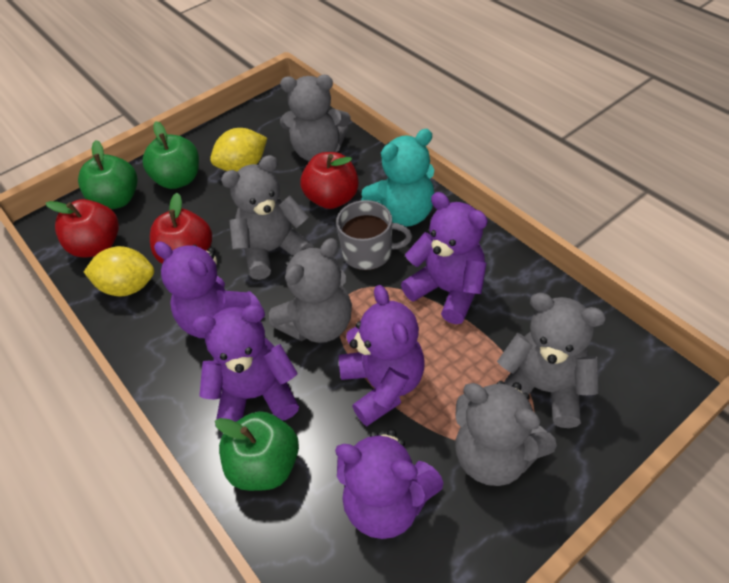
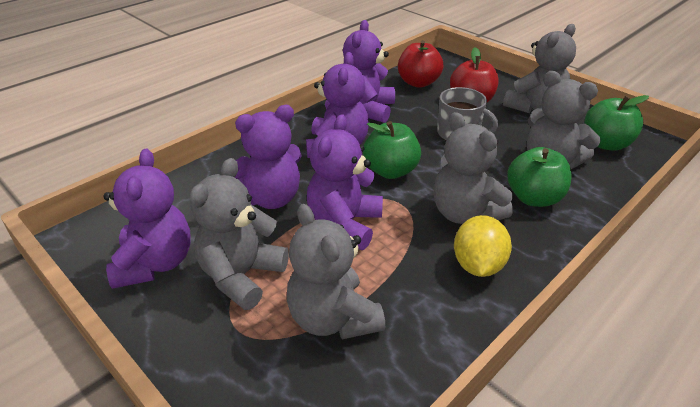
red apple: 3 -> 2
turquoise teddy bear: 1 -> 0
yellow lemon: 2 -> 1

